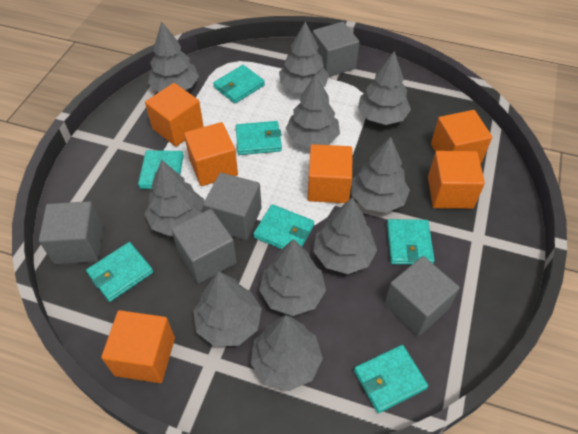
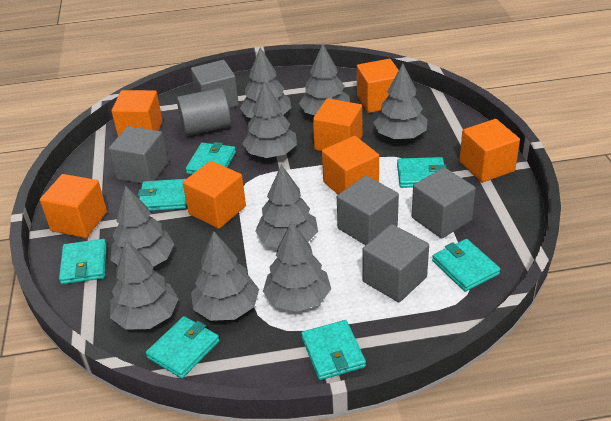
grey cylinder: 0 -> 1
grey tree: 10 -> 9
orange cube: 6 -> 7

